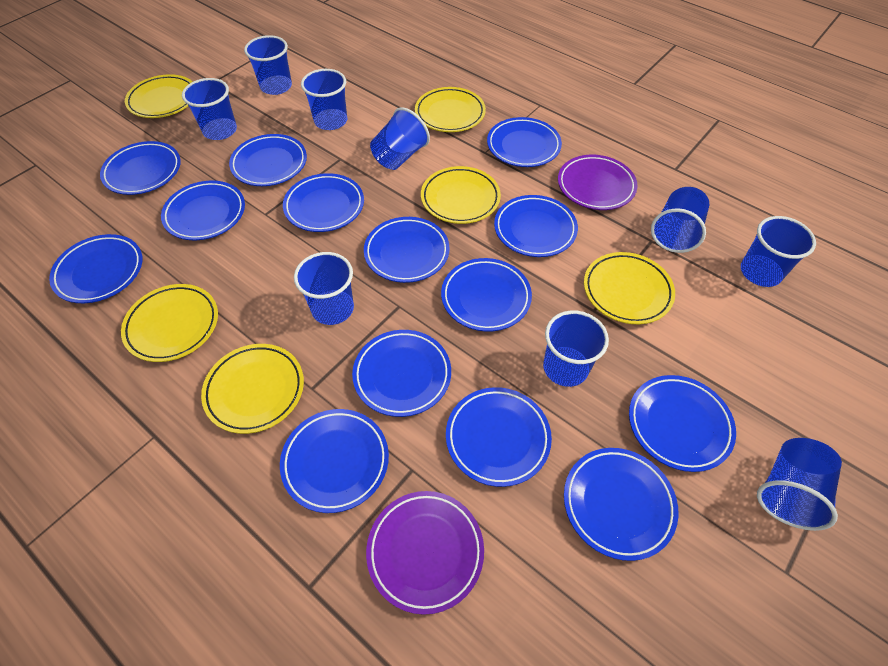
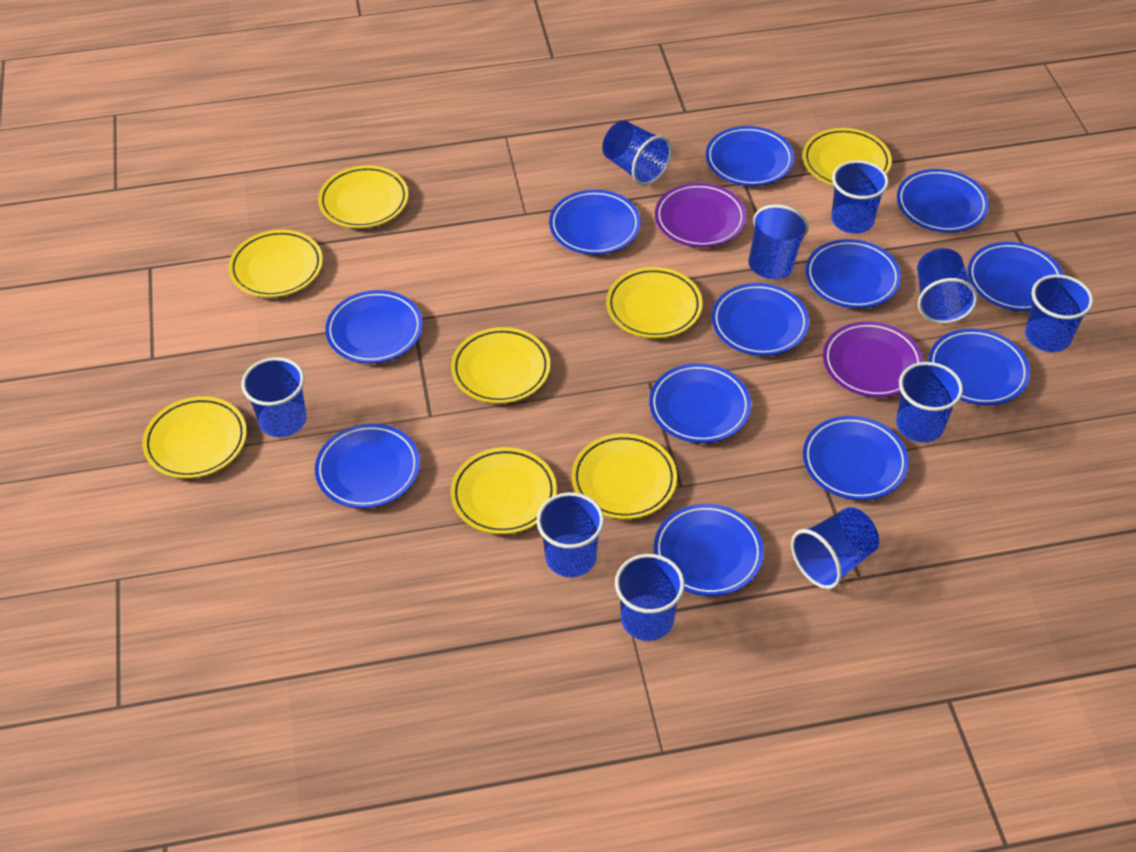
blue cup: 9 -> 10
blue plate: 14 -> 12
yellow plate: 6 -> 8

